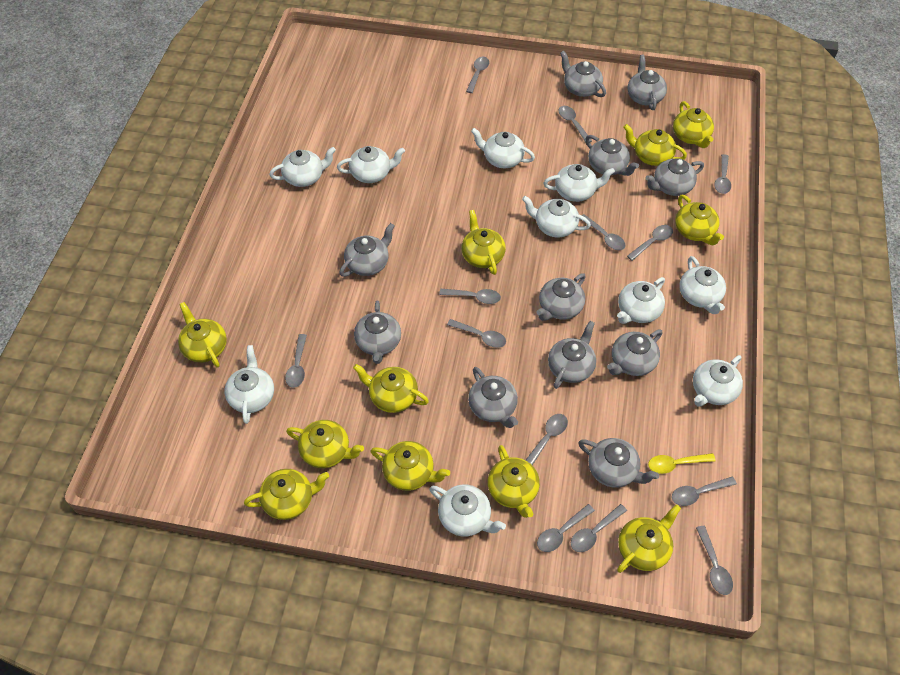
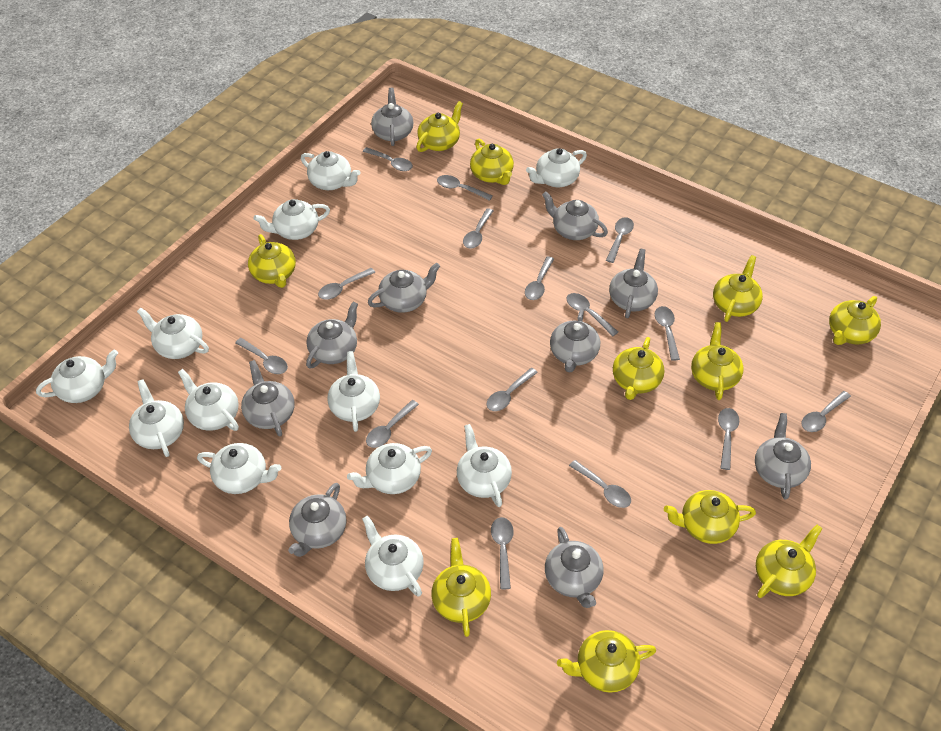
grey spoon: 13 -> 15
grey teapot: 11 -> 10
white teapot: 10 -> 12
yellow spoon: 1 -> 0

